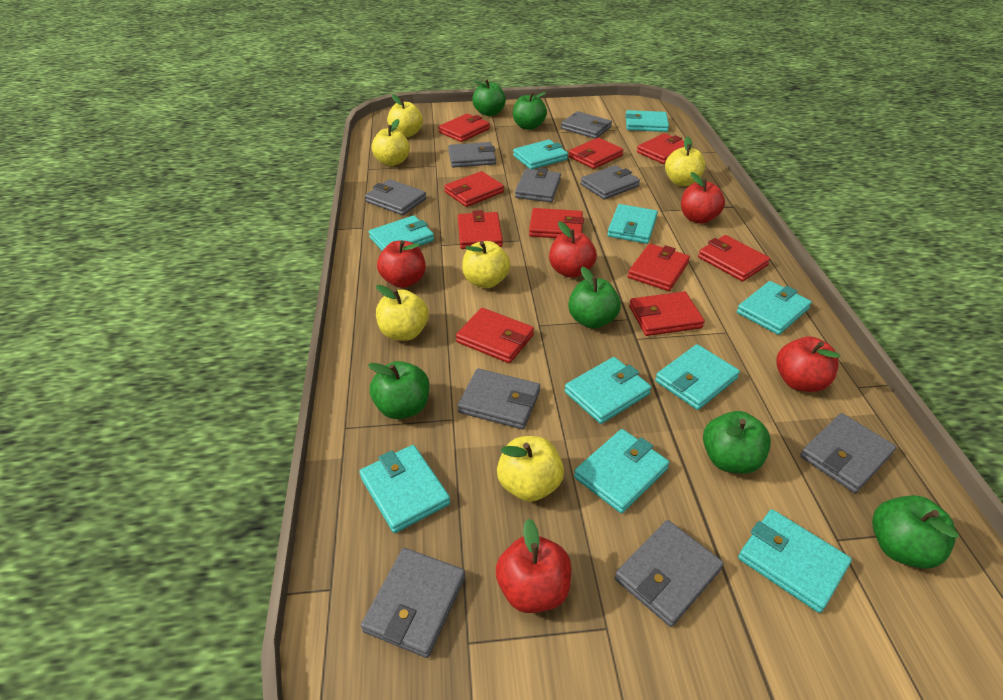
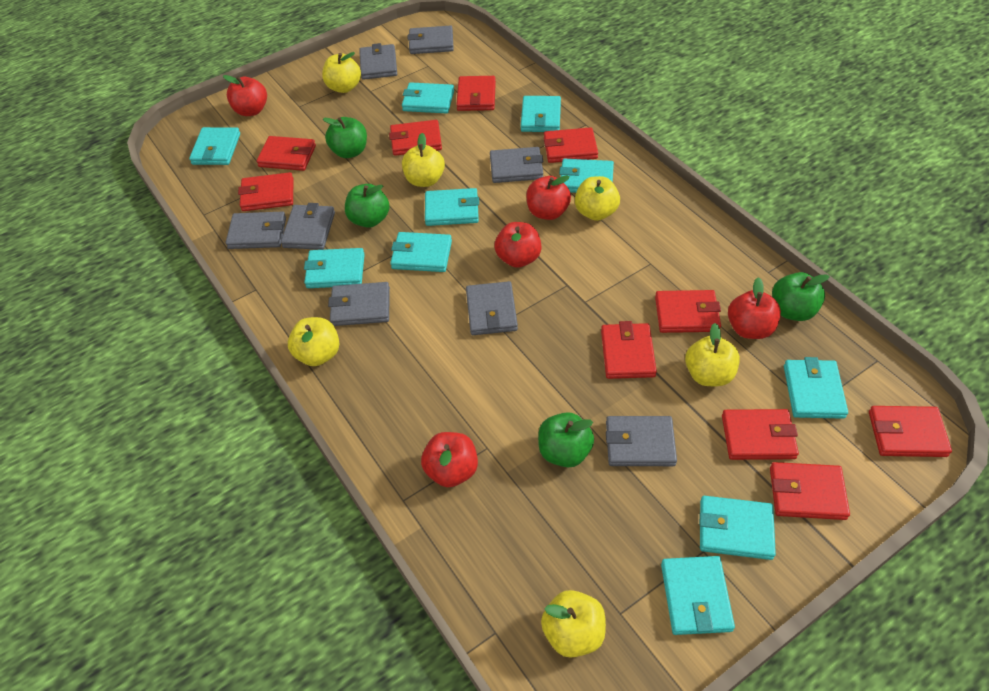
green apple: 6 -> 4
grey wallet: 9 -> 8

